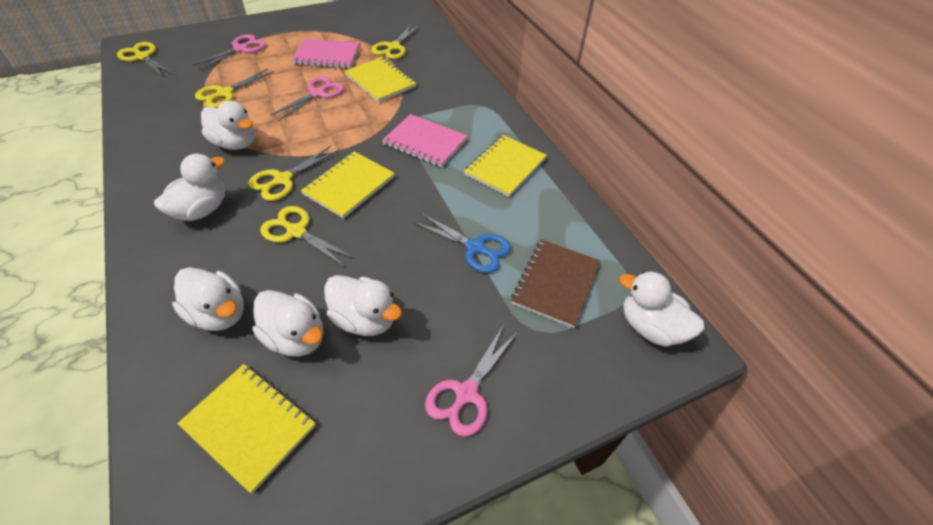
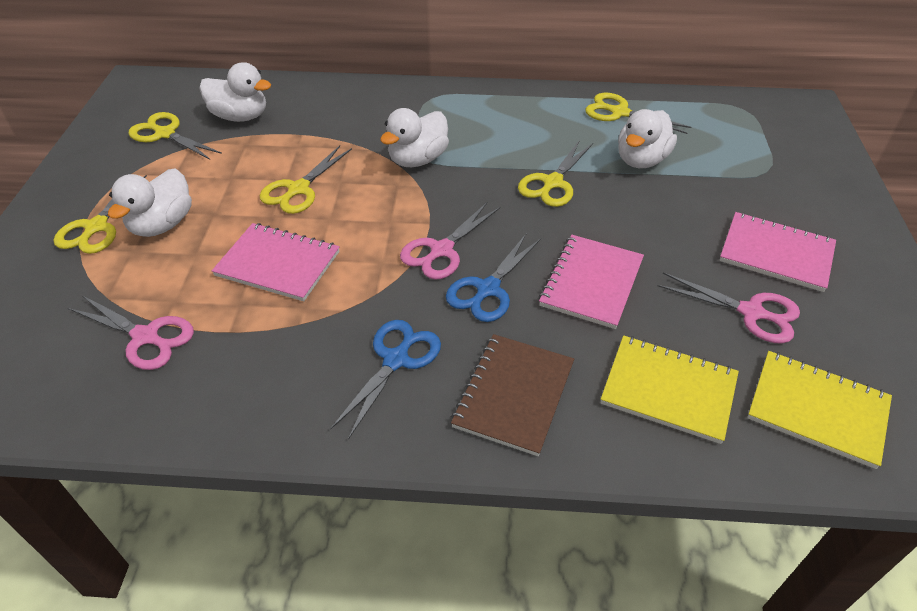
blue scissors: 1 -> 2
pink notebook: 2 -> 3
white duck: 6 -> 4
yellow notebook: 4 -> 2

